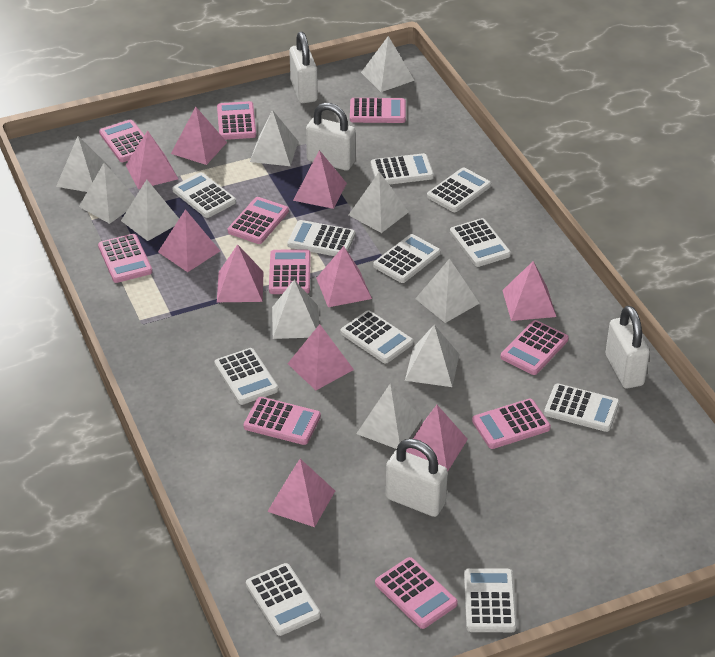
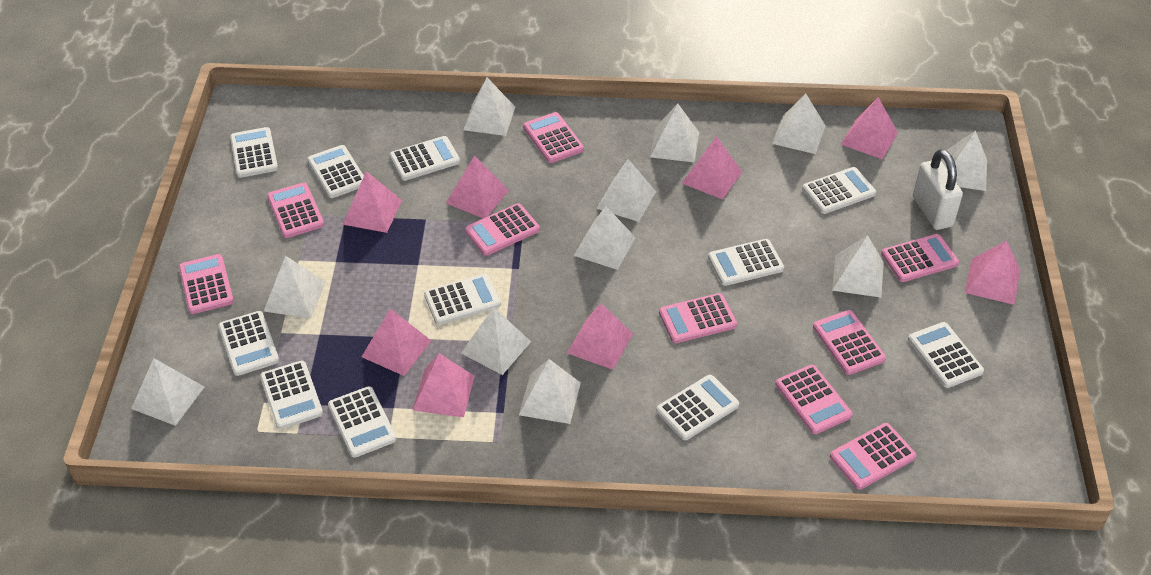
pink calculator: 10 -> 9
pink pyramid: 10 -> 8
white padlock: 4 -> 1
white pyramid: 10 -> 11

